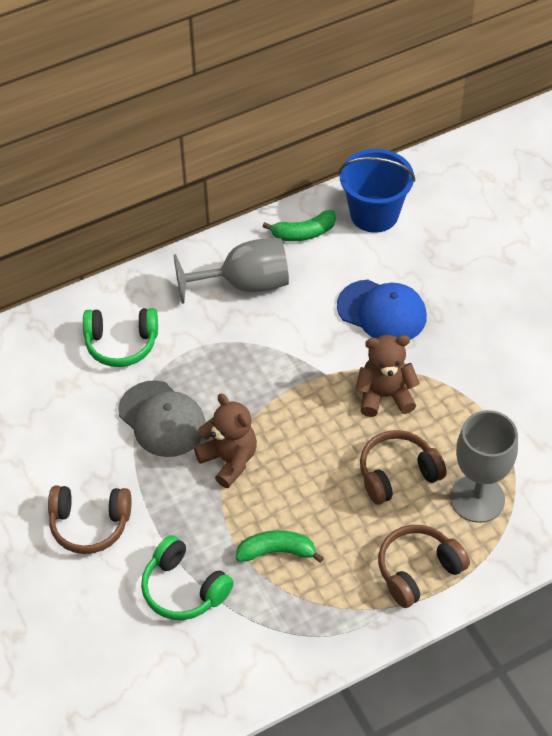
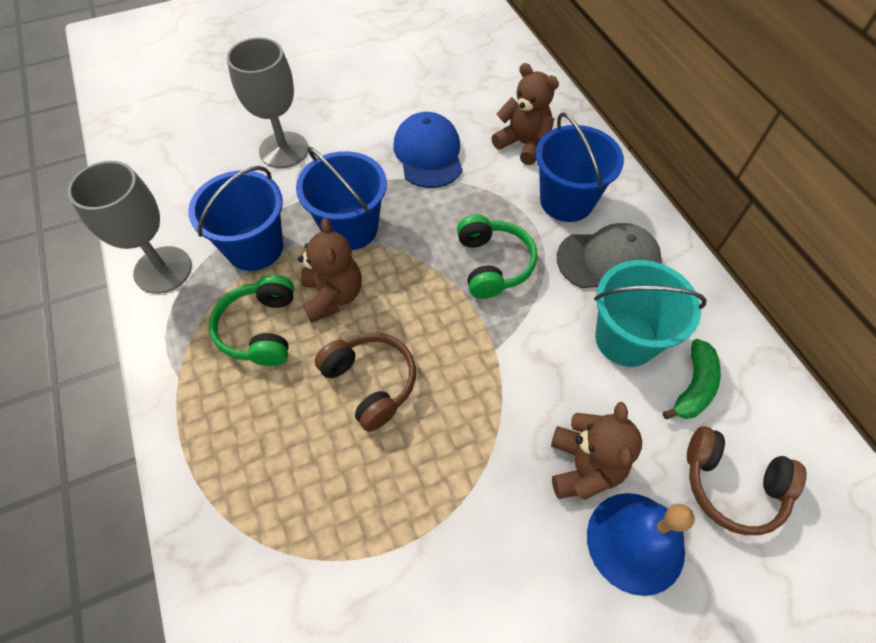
blue bell: 0 -> 1
blue bucket: 1 -> 3
brown headphones: 3 -> 2
brown teddy bear: 2 -> 3
green banana: 2 -> 1
turquoise bucket: 0 -> 1

